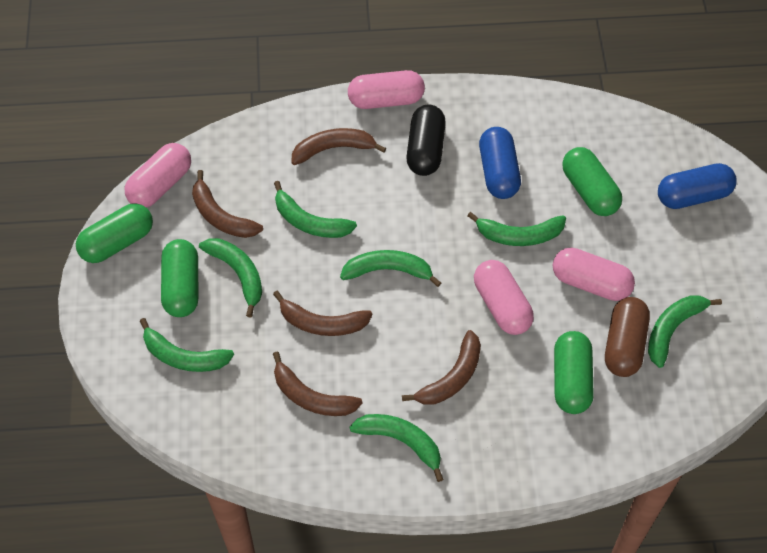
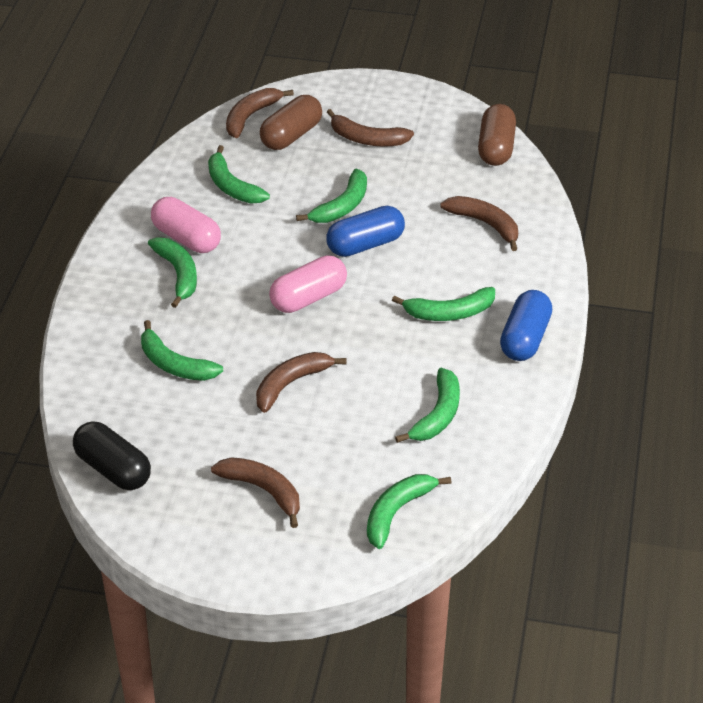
brown capsule: 1 -> 2
green capsule: 4 -> 0
pink capsule: 4 -> 2

